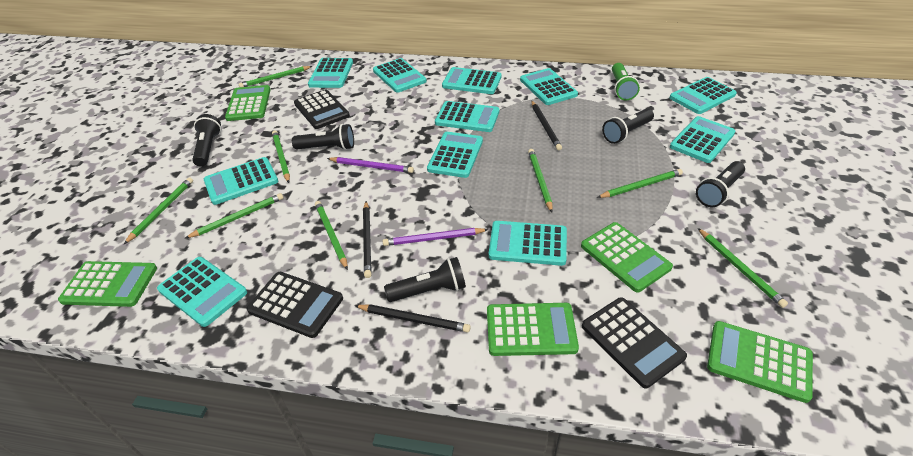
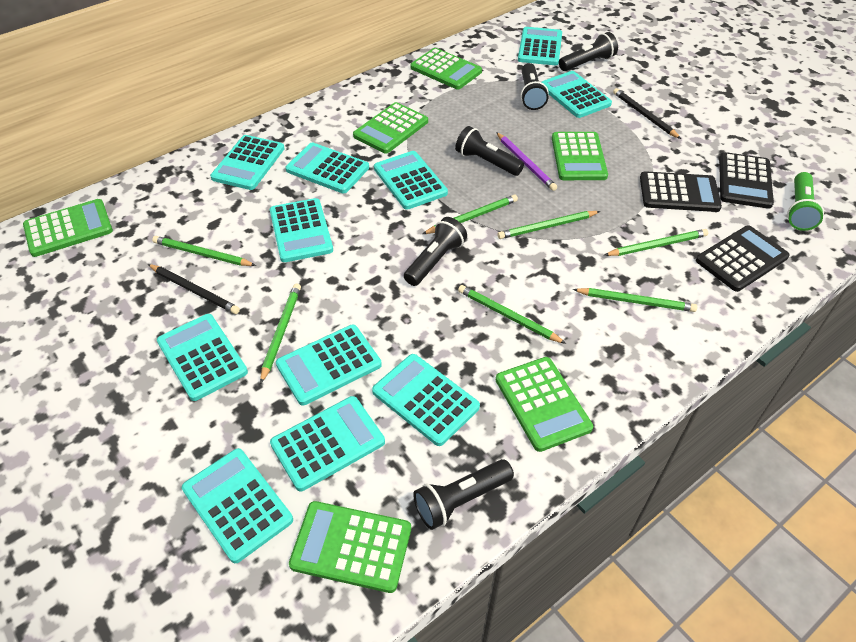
black pencil: 3 -> 2
green calculator: 5 -> 6
green pencil: 8 -> 7
purple pencil: 2 -> 1

